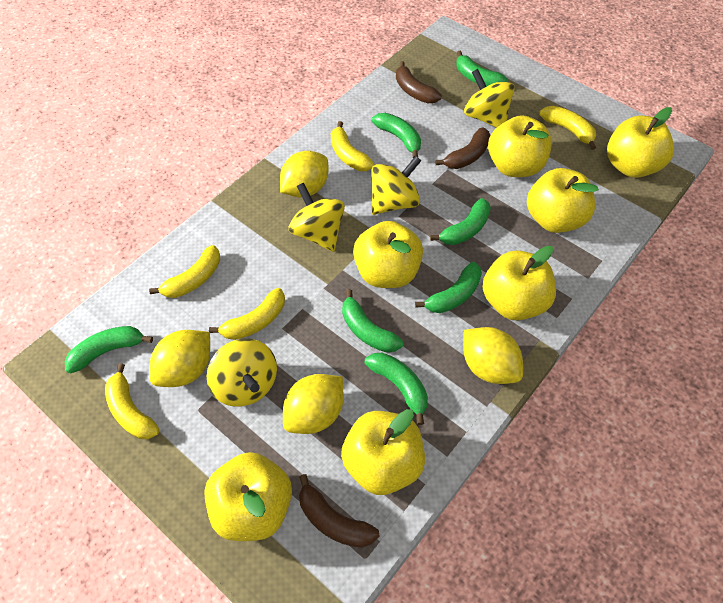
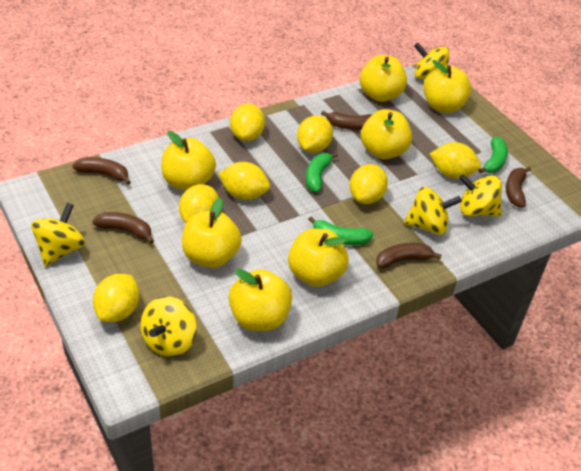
brown banana: 3 -> 5
green banana: 7 -> 3
yellow banana: 5 -> 0
yellow lemon: 4 -> 7
yellow spinning top: 4 -> 5

